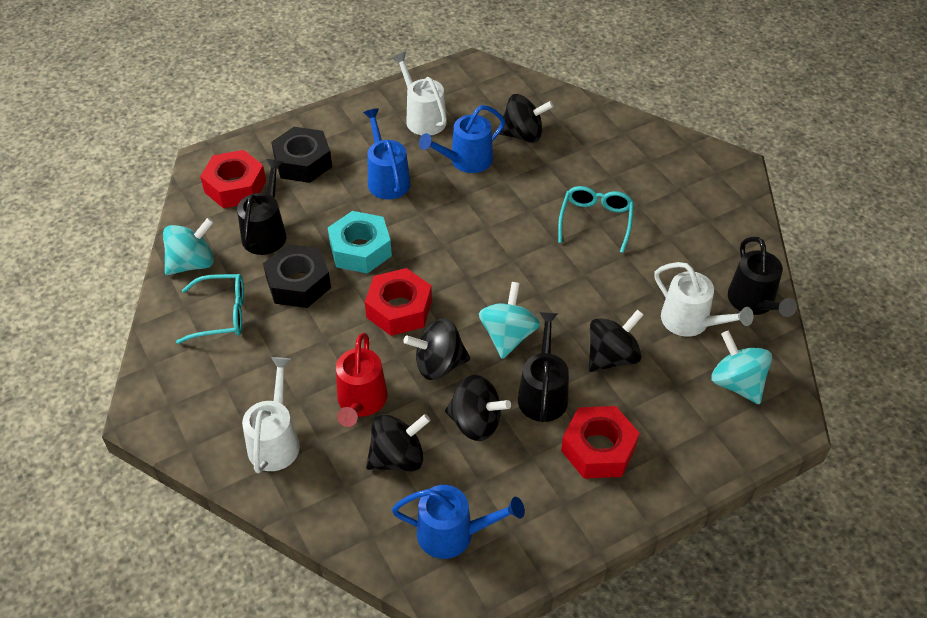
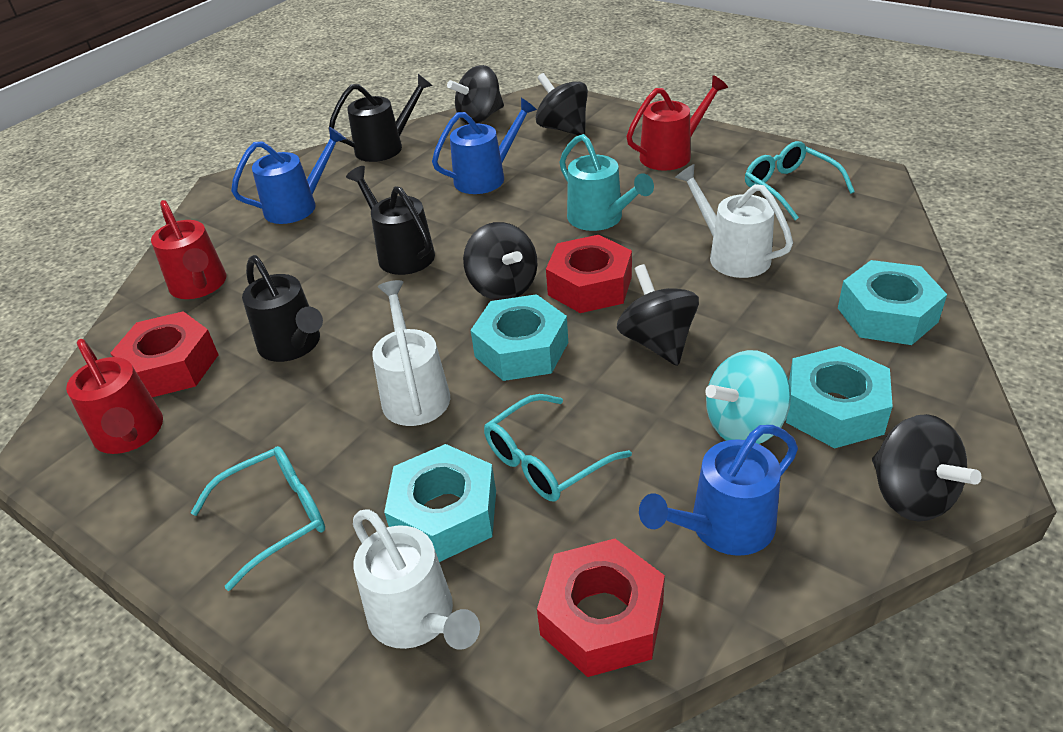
black nut: 2 -> 0
red watering can: 1 -> 3
turquoise glasses: 2 -> 3
turquoise nut: 1 -> 4
turquoise spinning top: 3 -> 1
turquoise watering can: 0 -> 1

